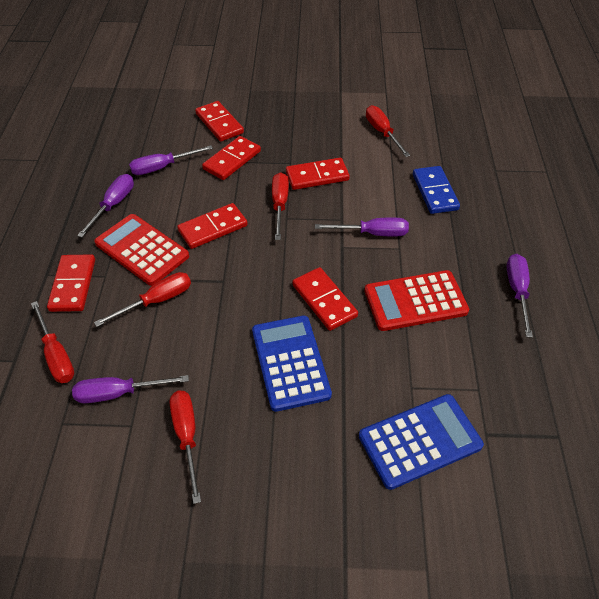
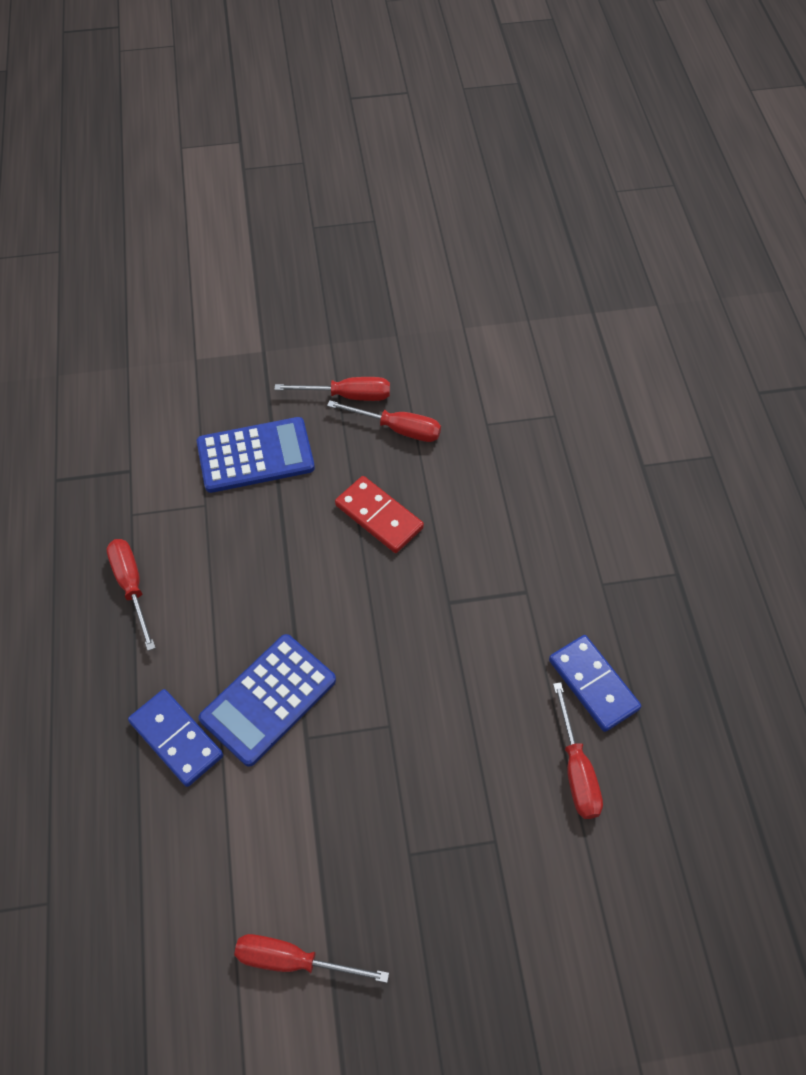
blue domino: 1 -> 2
purple screwdriver: 5 -> 0
red calculator: 2 -> 0
red domino: 6 -> 1

